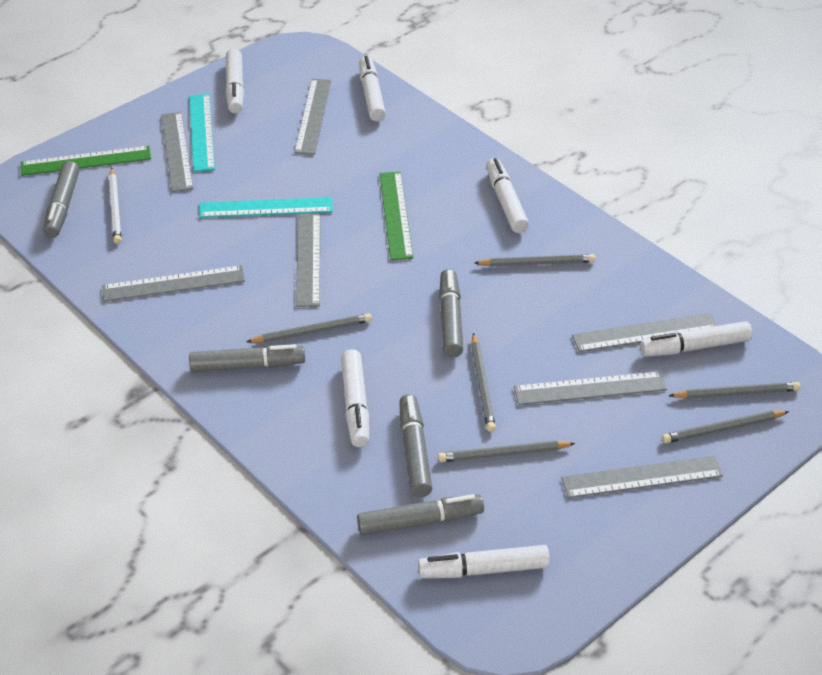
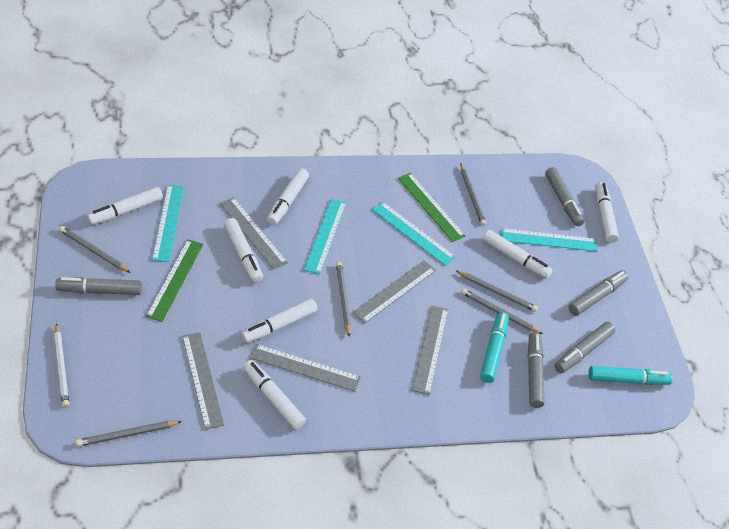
grey ruler: 7 -> 5
turquoise marker: 0 -> 2
turquoise ruler: 2 -> 4
white marker: 6 -> 7

